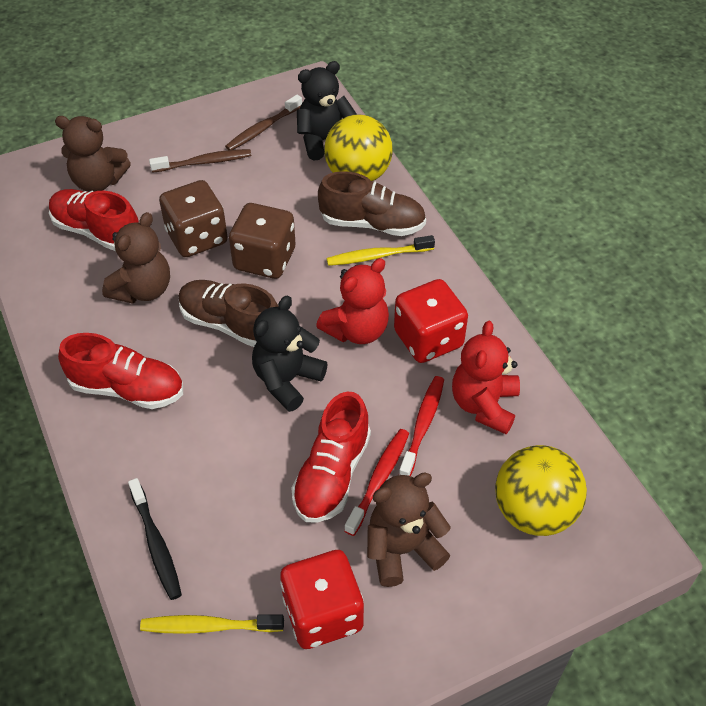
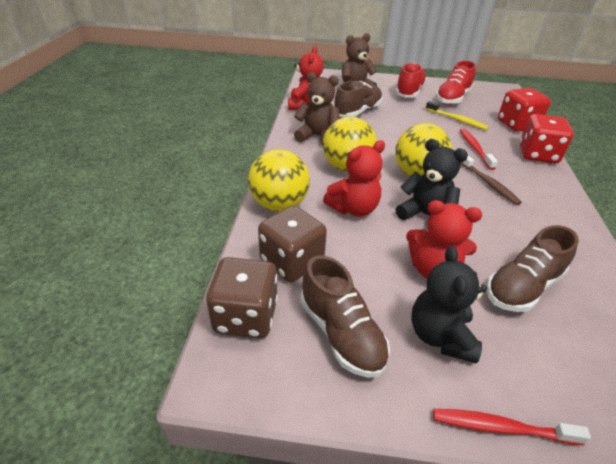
black toothbrush: 1 -> 0
brown shoe: 2 -> 3
brown teddy bear: 3 -> 2
brown toothbrush: 2 -> 1
red shoe: 3 -> 2
red teddy bear: 2 -> 3
yellow ball: 2 -> 3
yellow toothbrush: 2 -> 1

